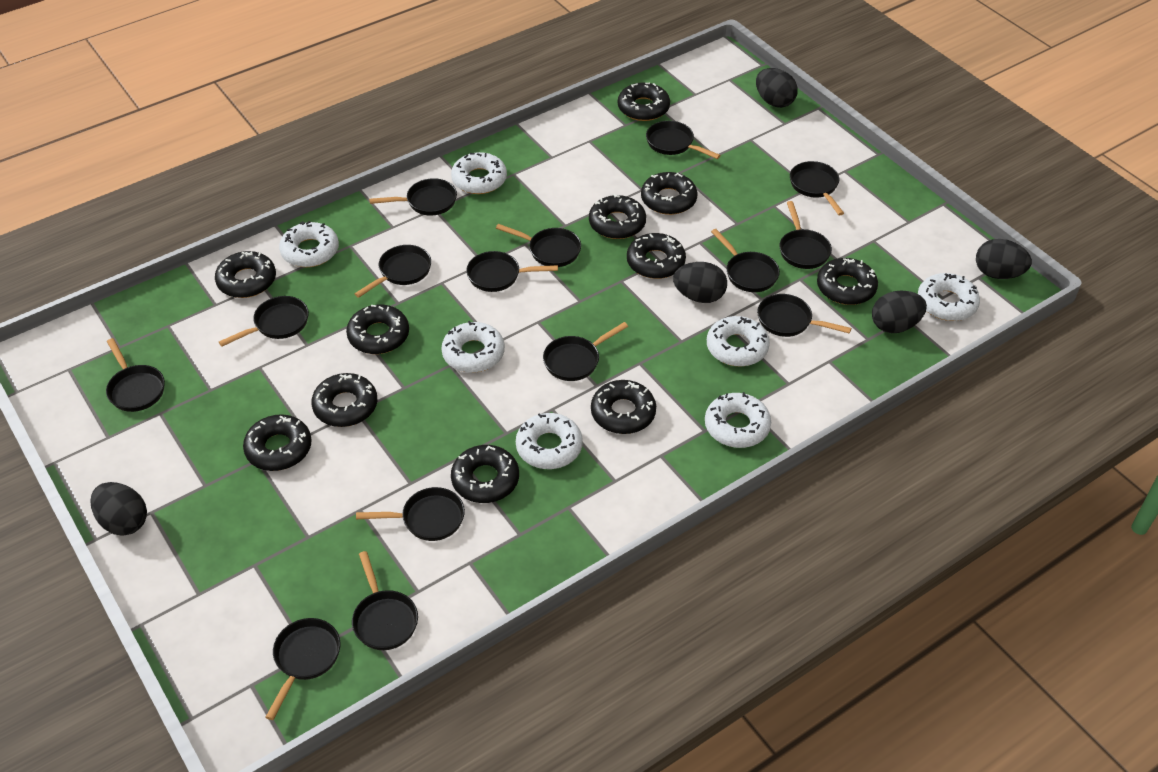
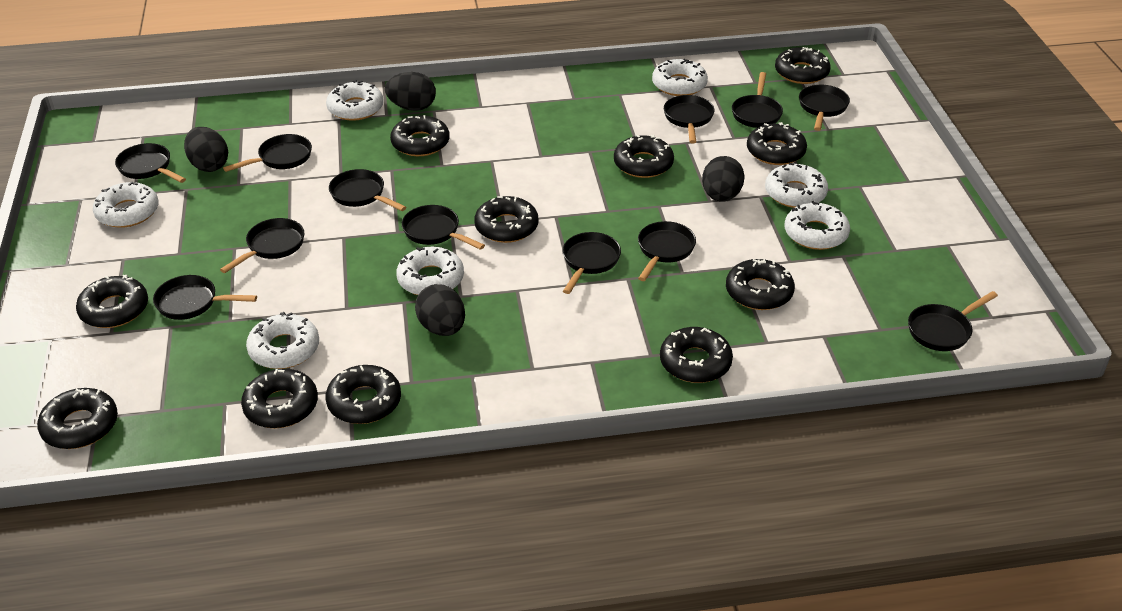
black egg: 5 -> 4
black pan: 15 -> 12

